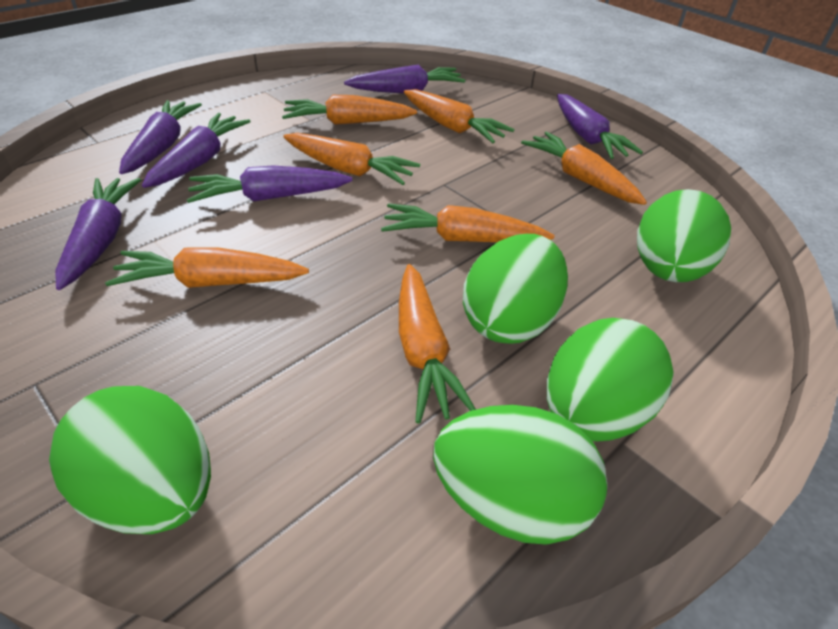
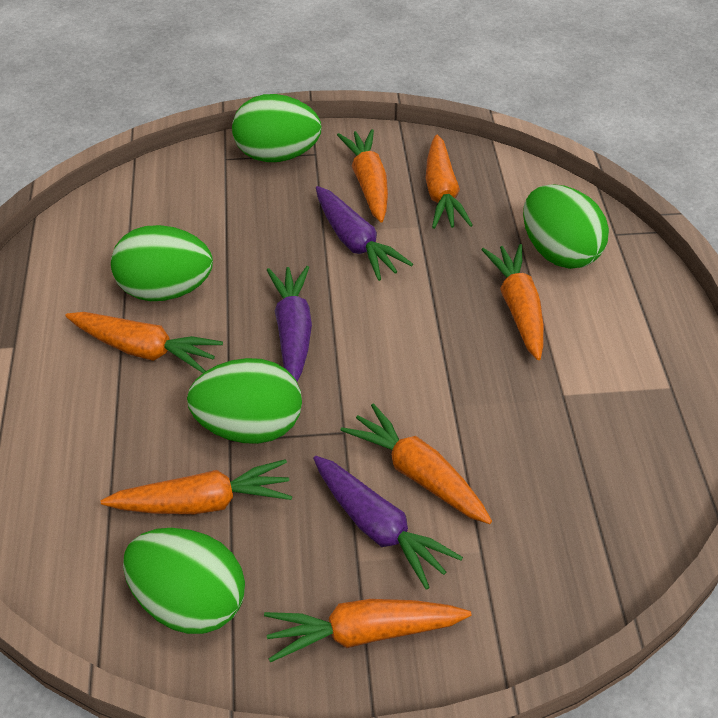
purple carrot: 6 -> 3

